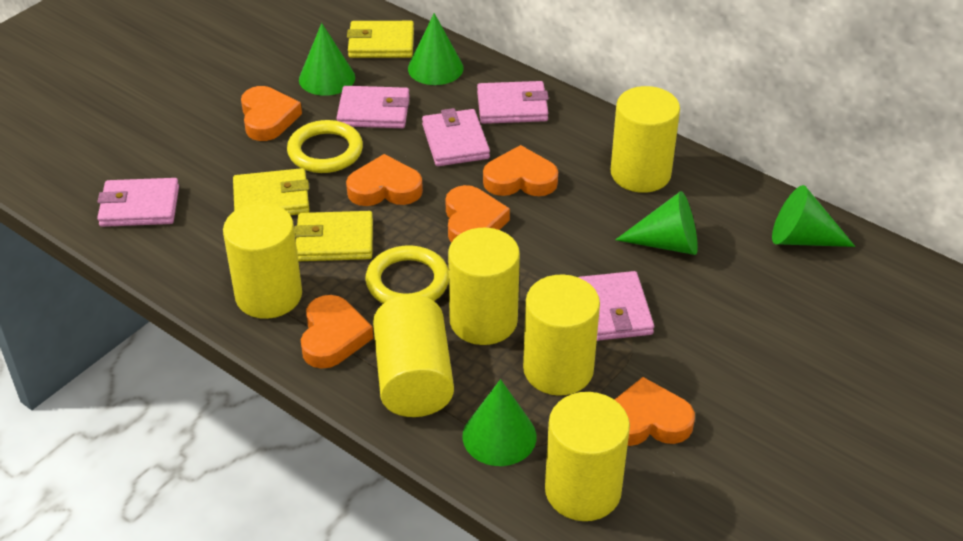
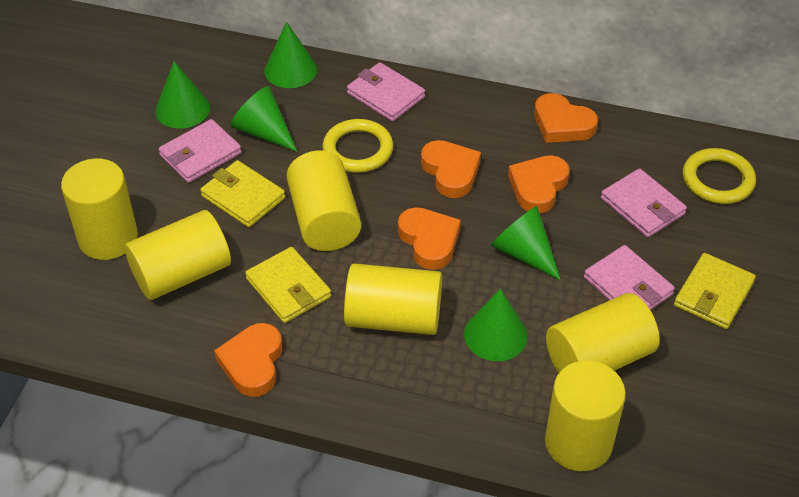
orange heart: 6 -> 5
pink wallet: 5 -> 4

